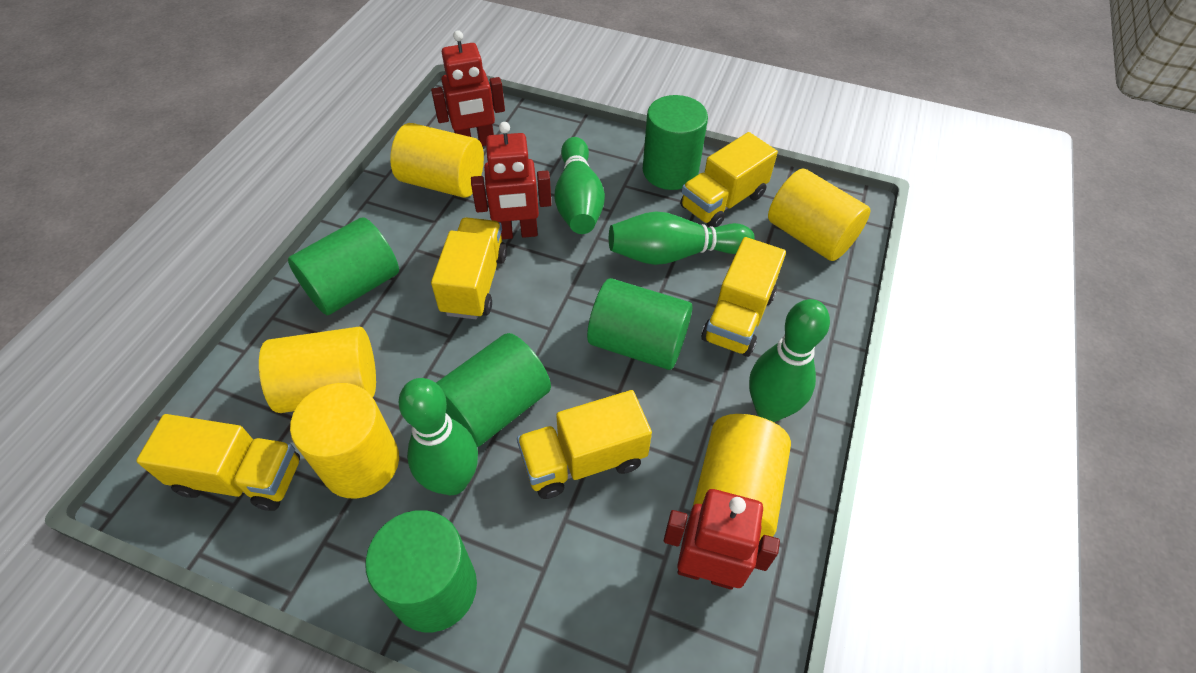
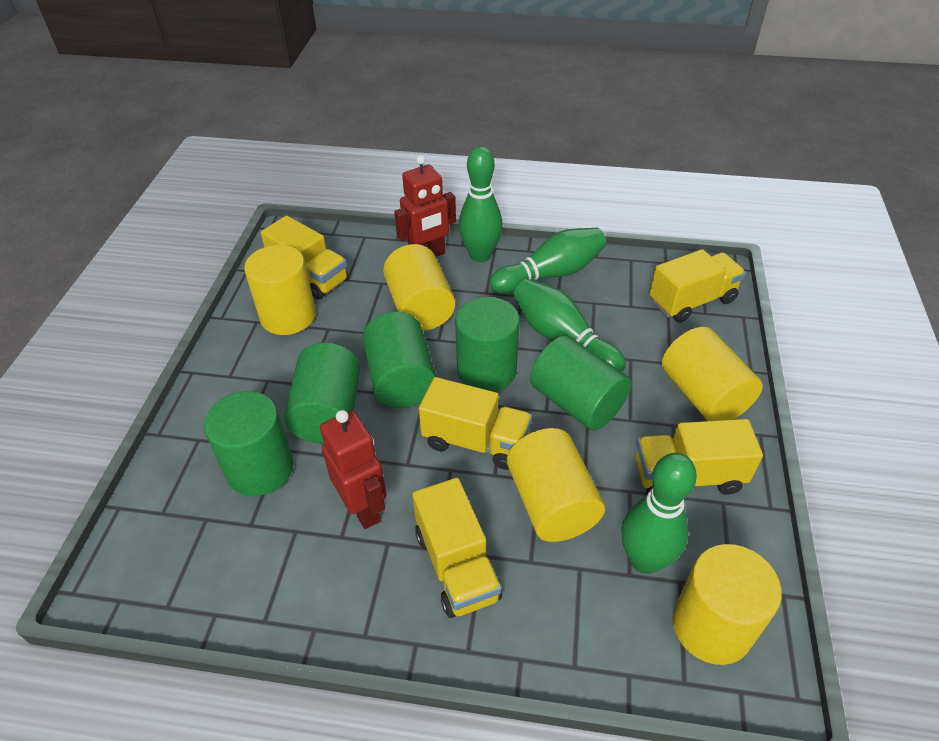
red robot: 3 -> 2

